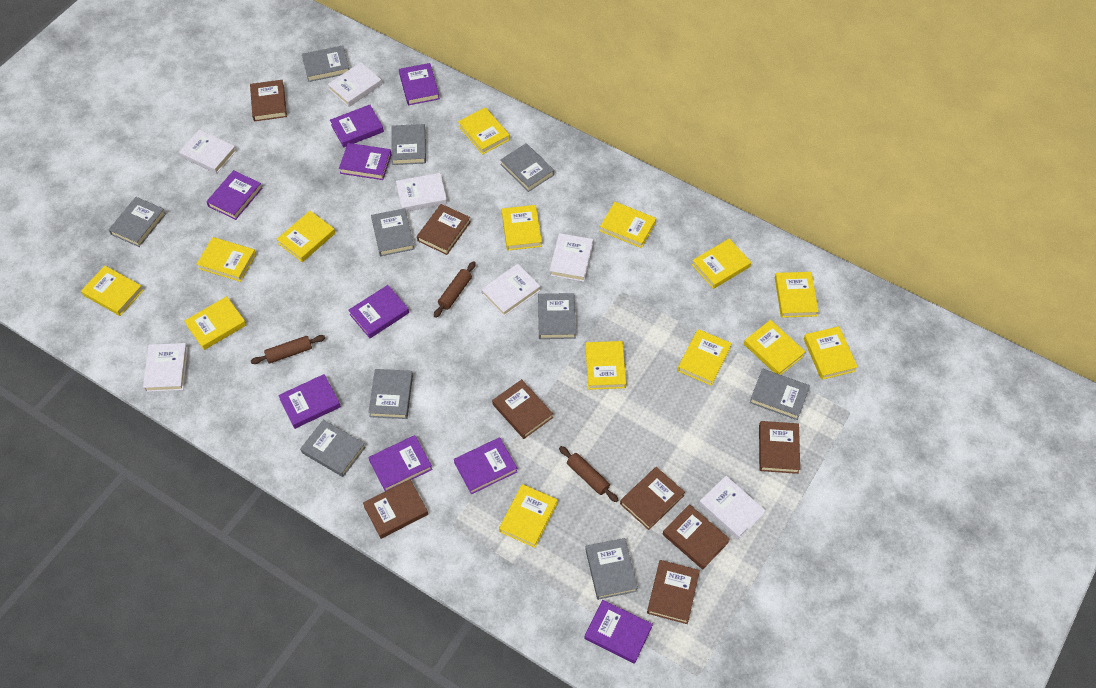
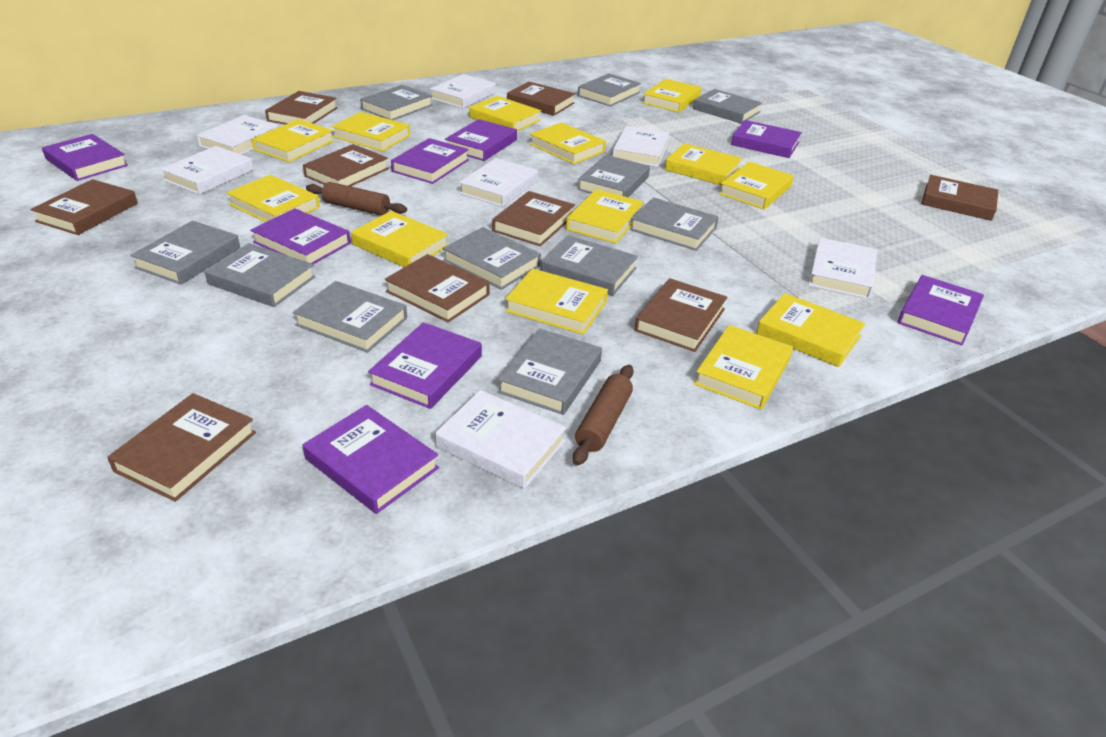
brown book: 8 -> 9
brown rolling pin: 3 -> 2
grey book: 10 -> 11
purple book: 9 -> 8
yellow book: 14 -> 13

